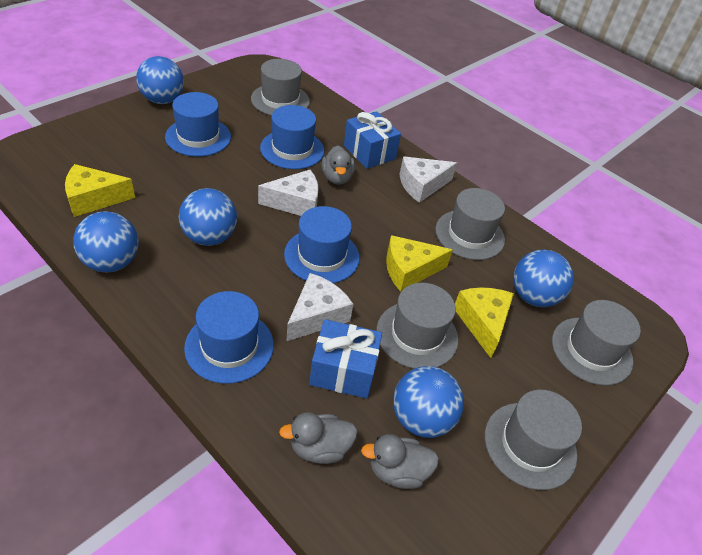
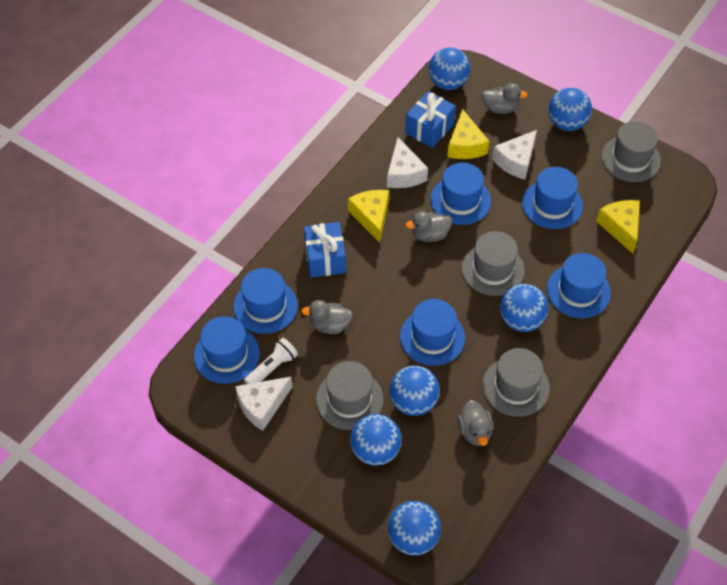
blue ball: 5 -> 6
blue hat: 4 -> 6
grey duck: 3 -> 4
grey hat: 5 -> 4
white flashlight: 0 -> 1

